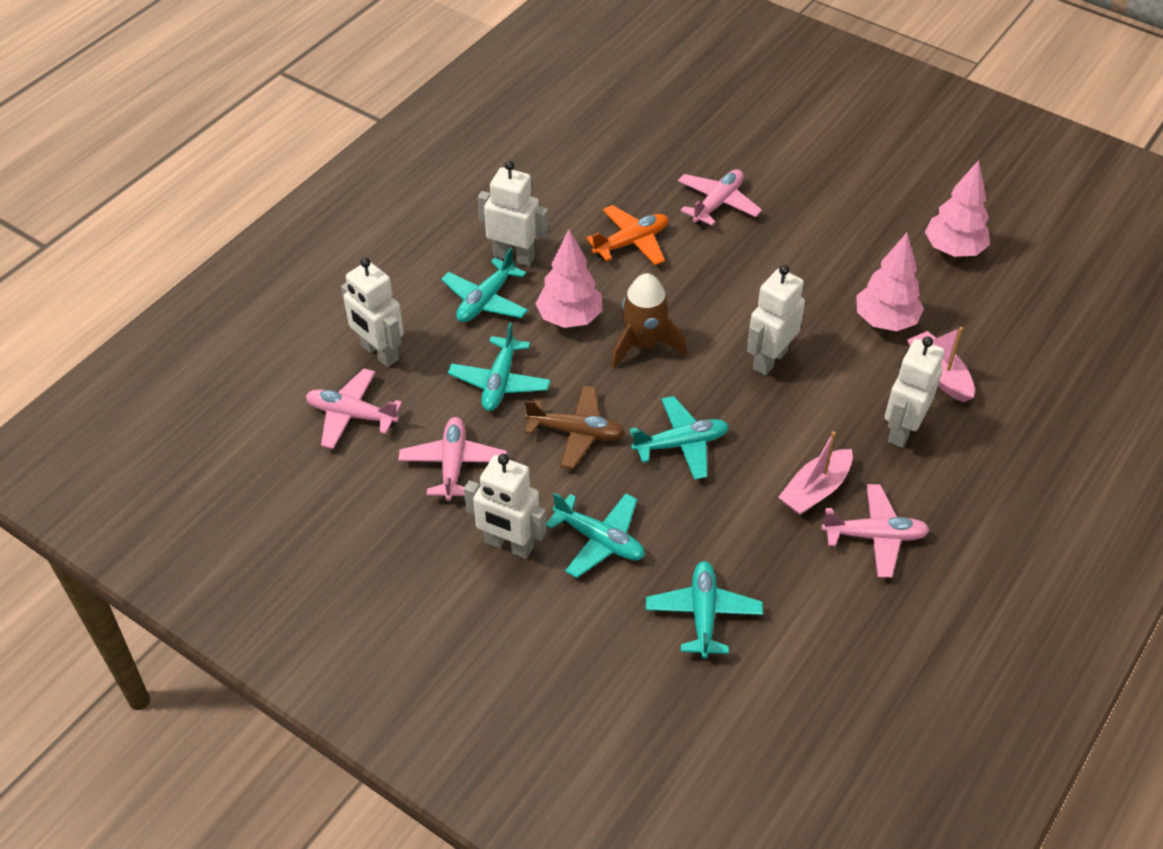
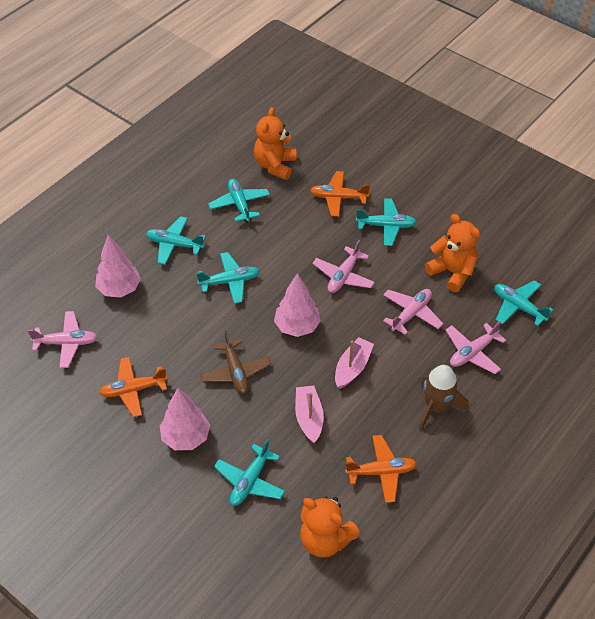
orange plane: 1 -> 3
orange teddy bear: 0 -> 3
turquoise plane: 5 -> 6
white robot: 5 -> 0

